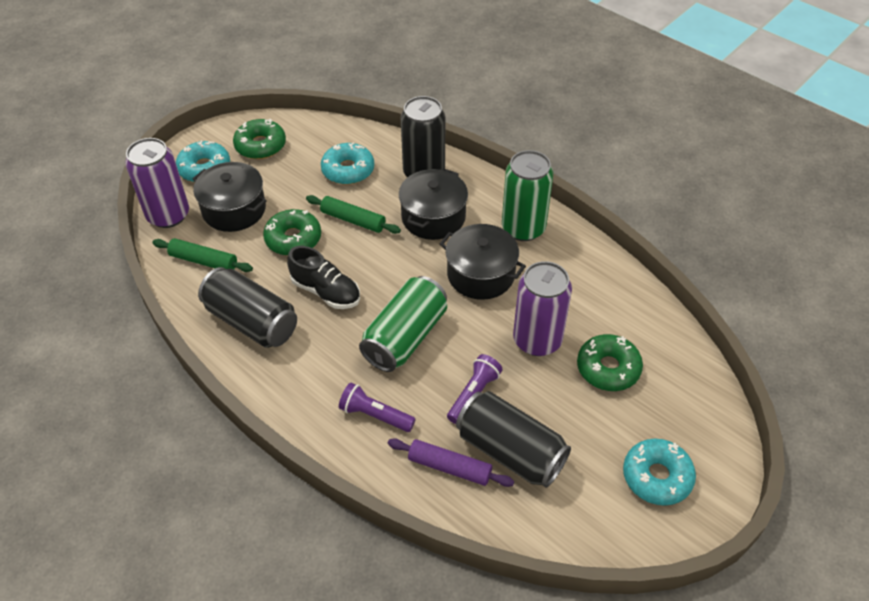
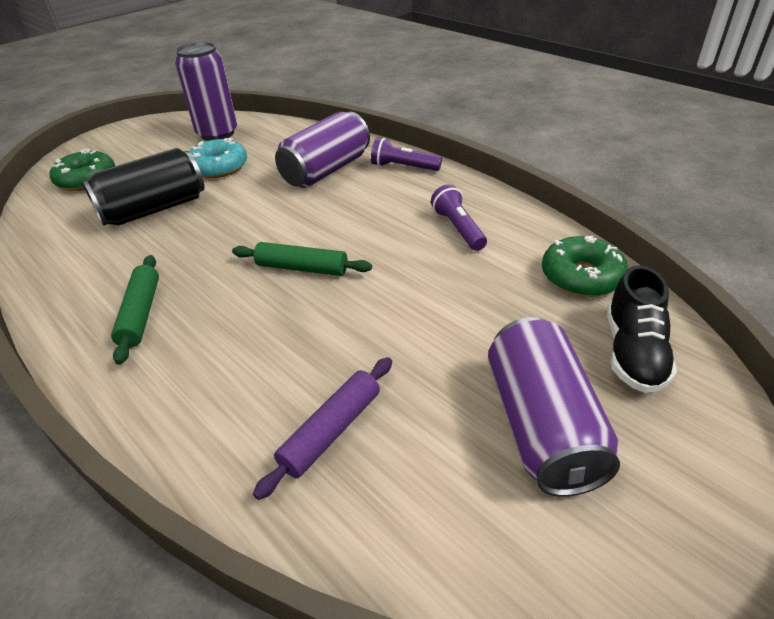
black can: 3 -> 1
black pot: 3 -> 0
green can: 2 -> 0
green donut: 3 -> 2
purple can: 2 -> 3
turquoise donut: 3 -> 1

